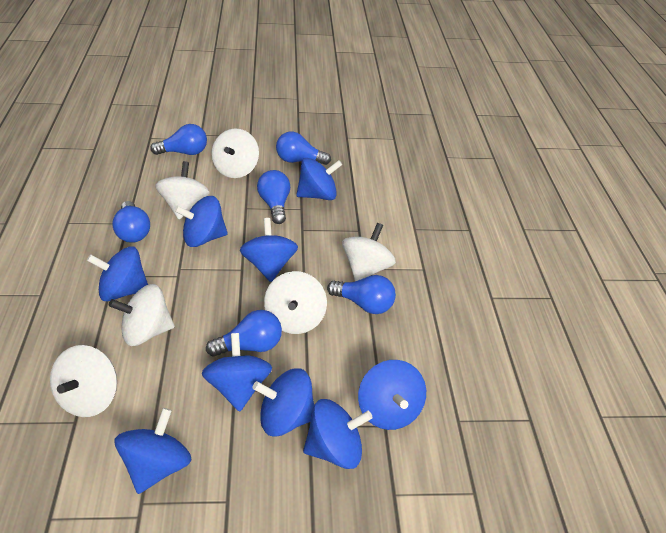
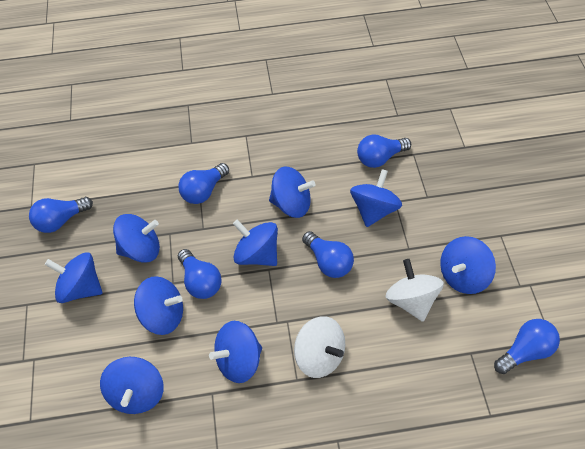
white spinning top: 6 -> 2

